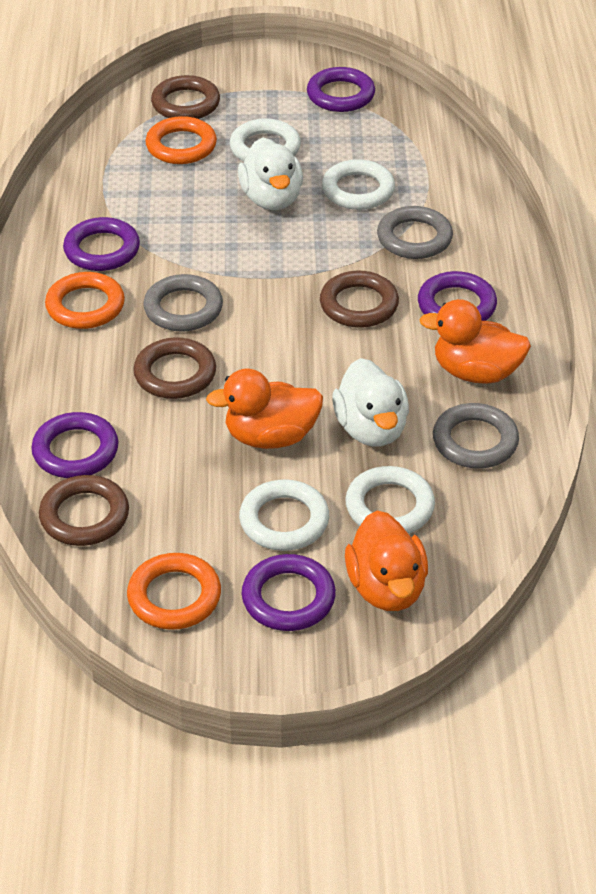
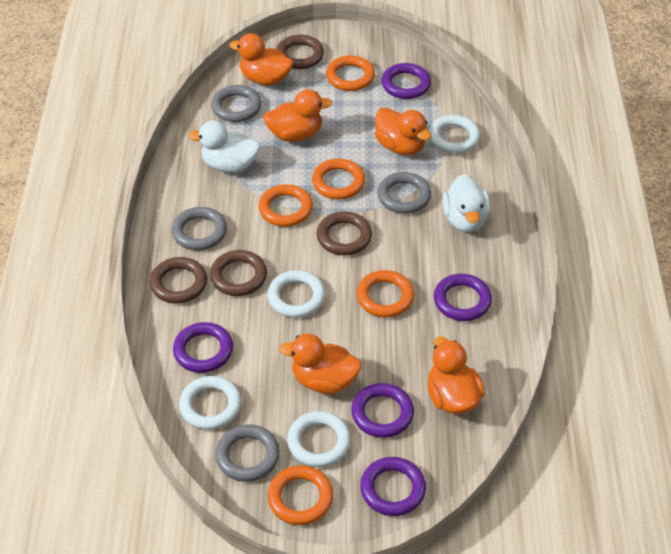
grey ring: 3 -> 4
orange duck: 3 -> 5
orange ring: 3 -> 5

